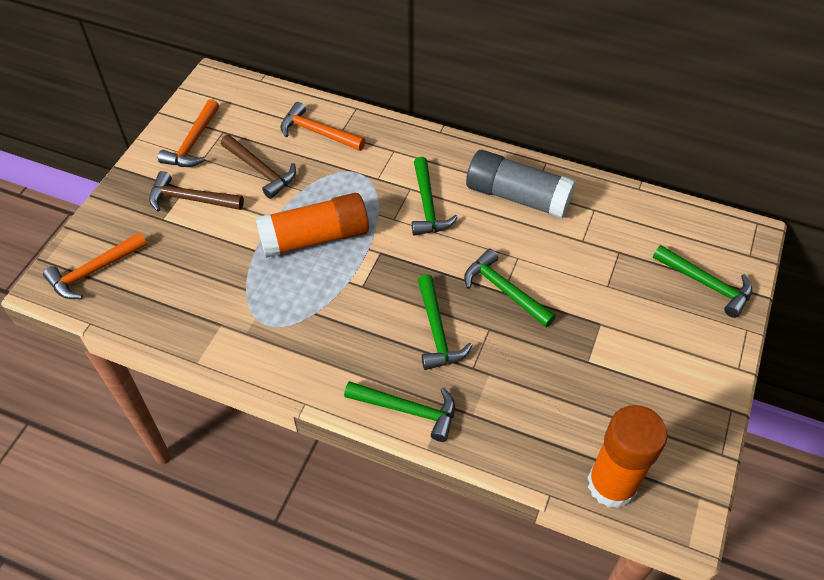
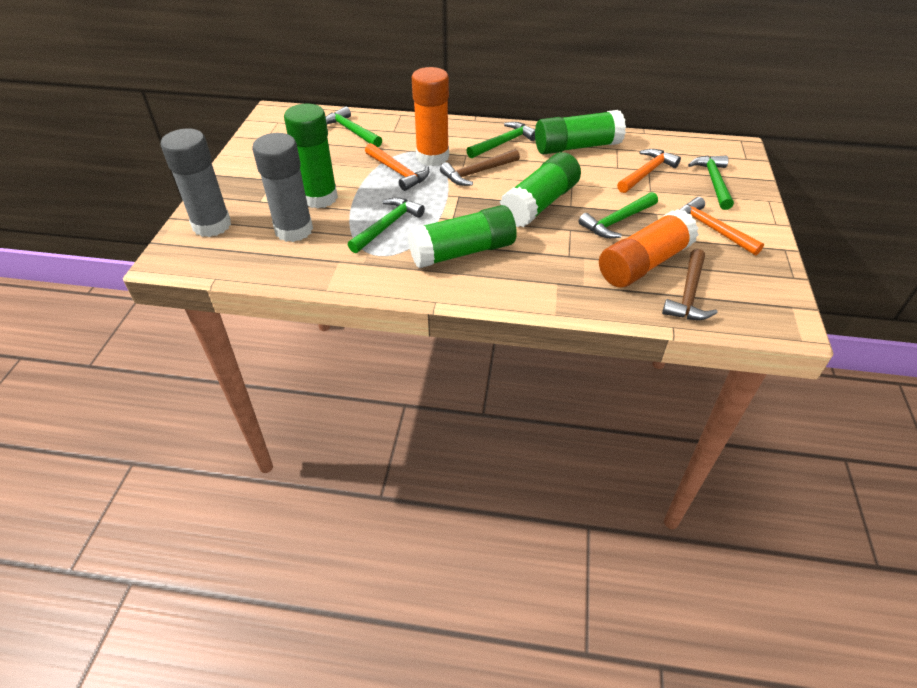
green glue stick: 0 -> 4
grey glue stick: 1 -> 2

